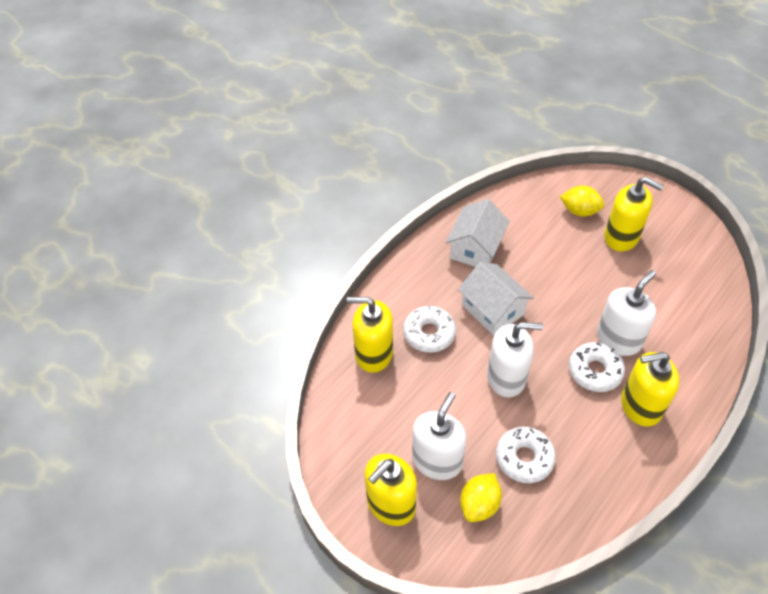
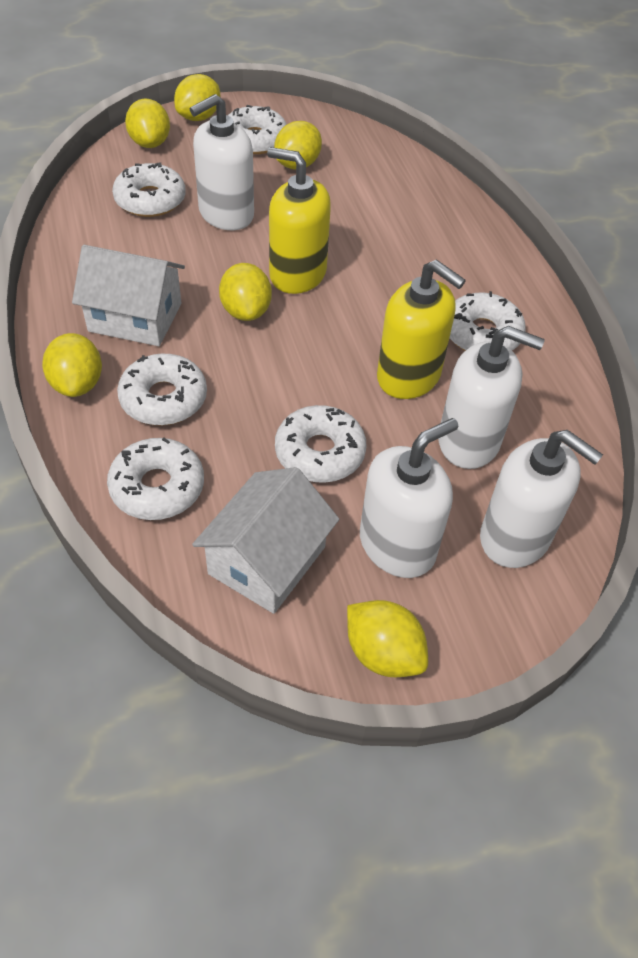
white donut: 3 -> 6
white soap dispenser: 3 -> 4
yellow lemon: 2 -> 6
yellow soap dispenser: 4 -> 2

